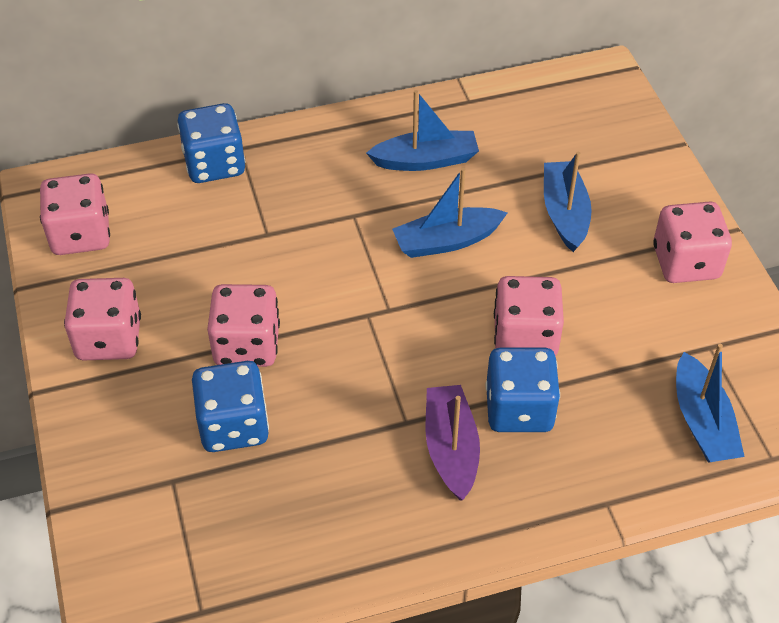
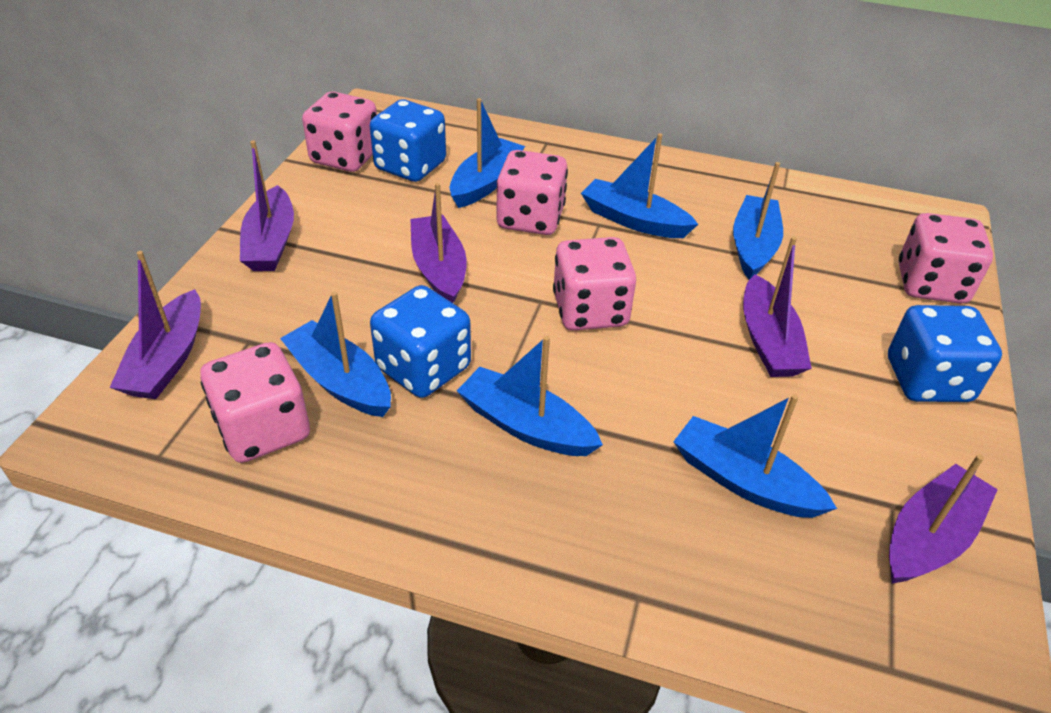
blue boat: 4 -> 6
purple boat: 1 -> 5

